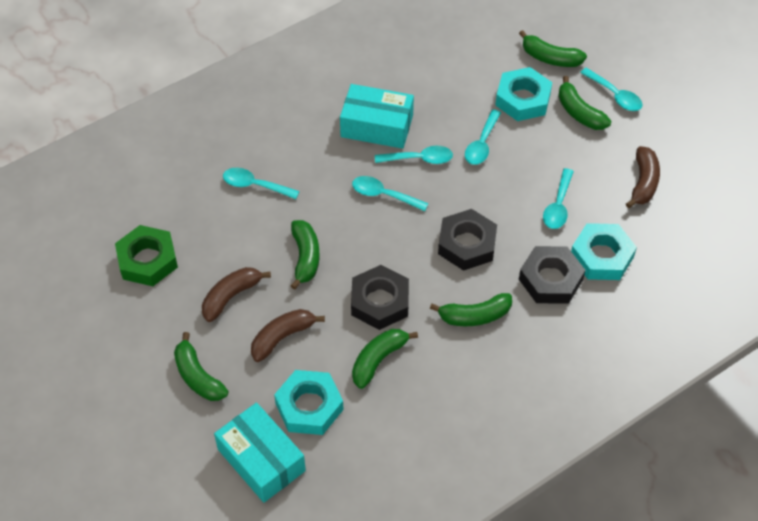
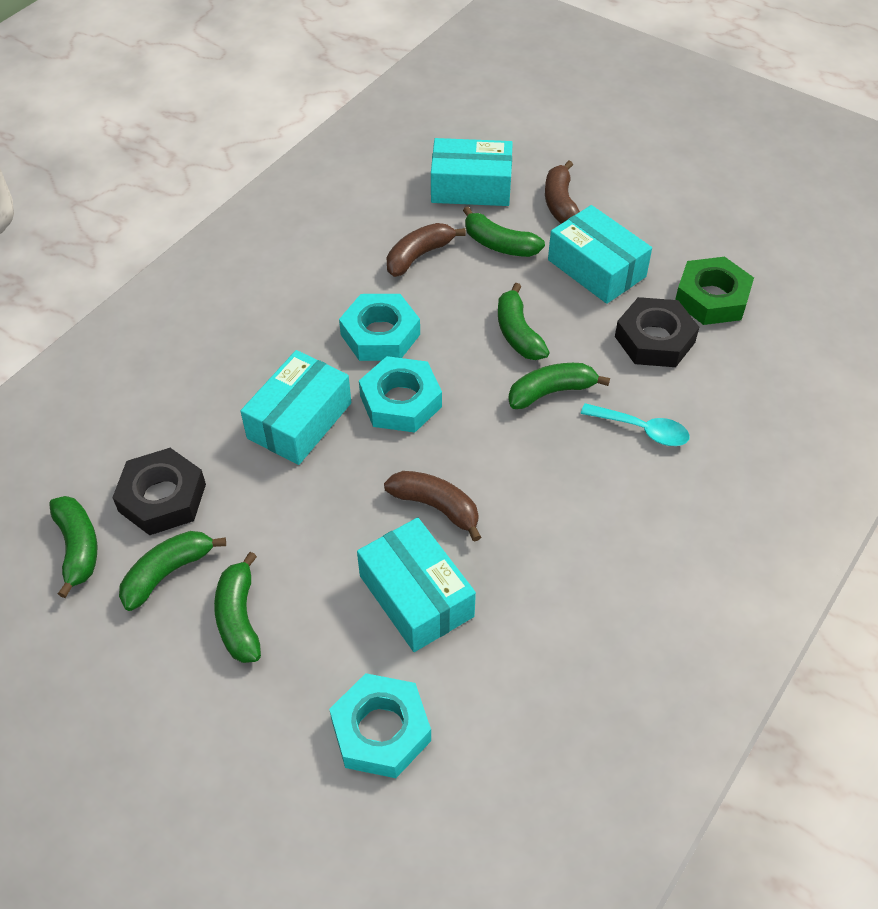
black nut: 3 -> 2
turquoise box: 2 -> 4
turquoise spoon: 6 -> 1

